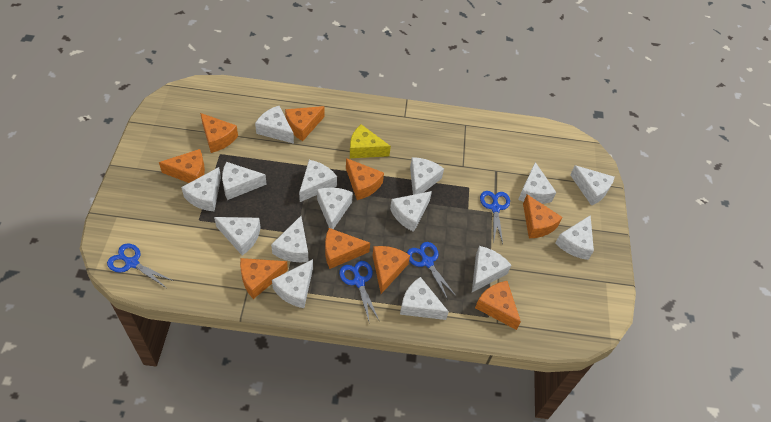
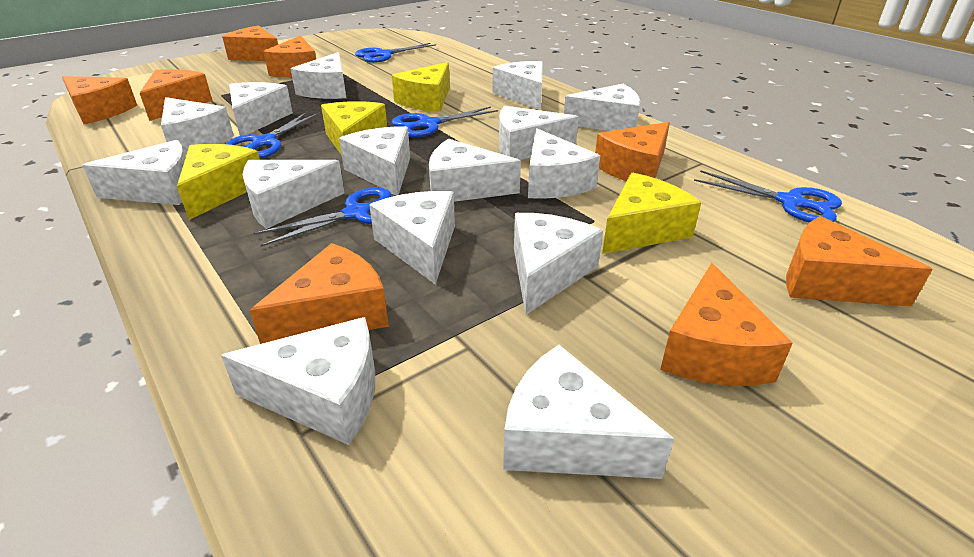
blue scissors: 4 -> 5
orange cheese: 9 -> 8
yellow cheese: 1 -> 4

